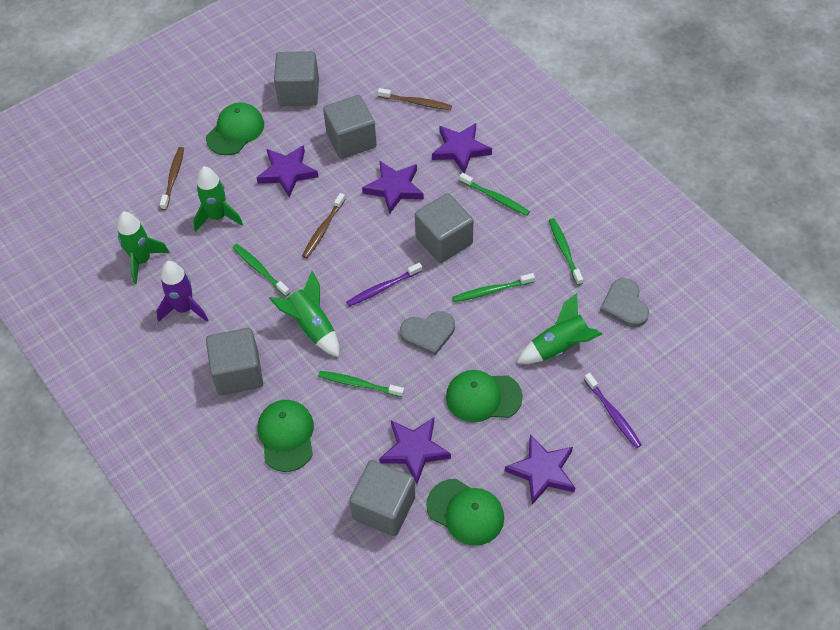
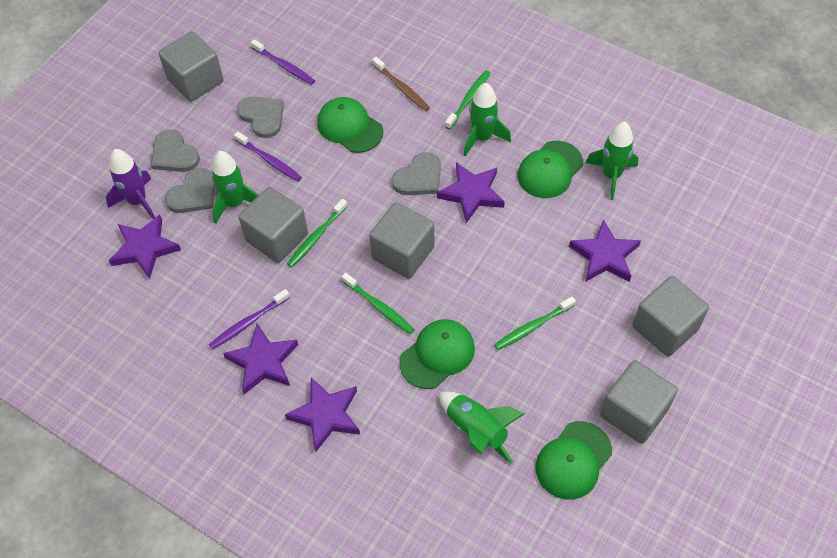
brown toothbrush: 3 -> 1
green toothbrush: 5 -> 4
grey heart: 2 -> 4
purple toothbrush: 2 -> 3

